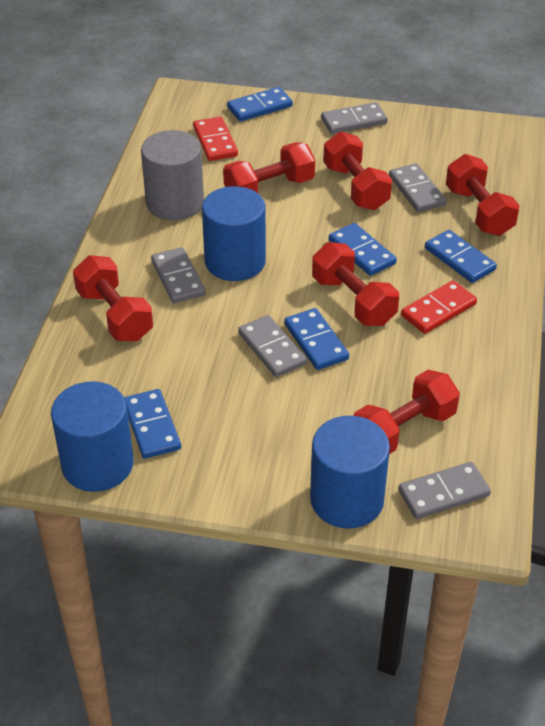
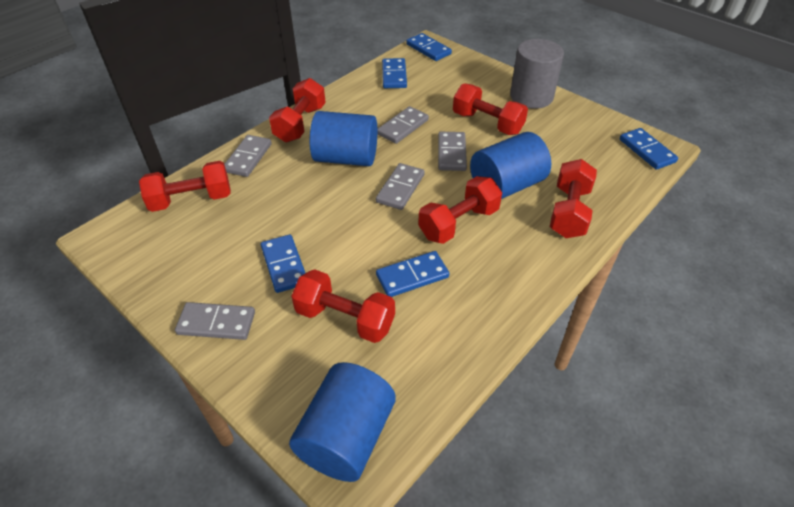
red domino: 2 -> 0

